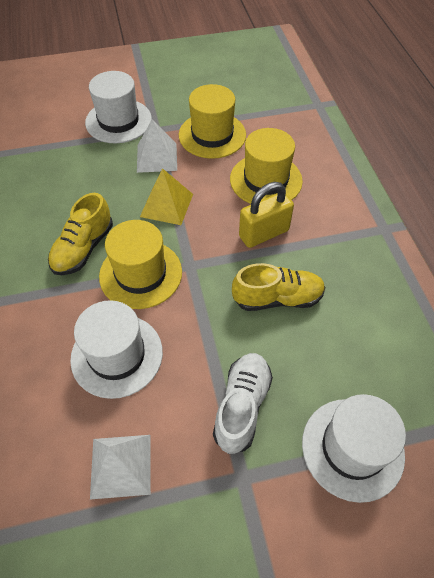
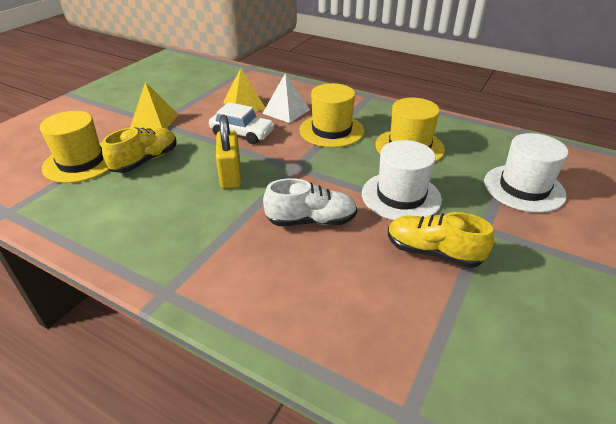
white car: 0 -> 1
white hat: 3 -> 2
white pyramid: 2 -> 1
yellow pyramid: 1 -> 2

